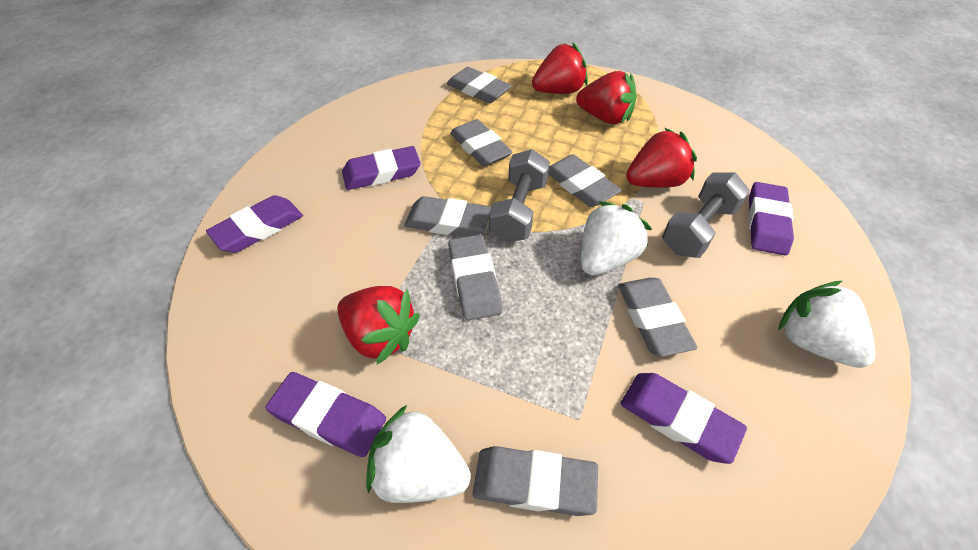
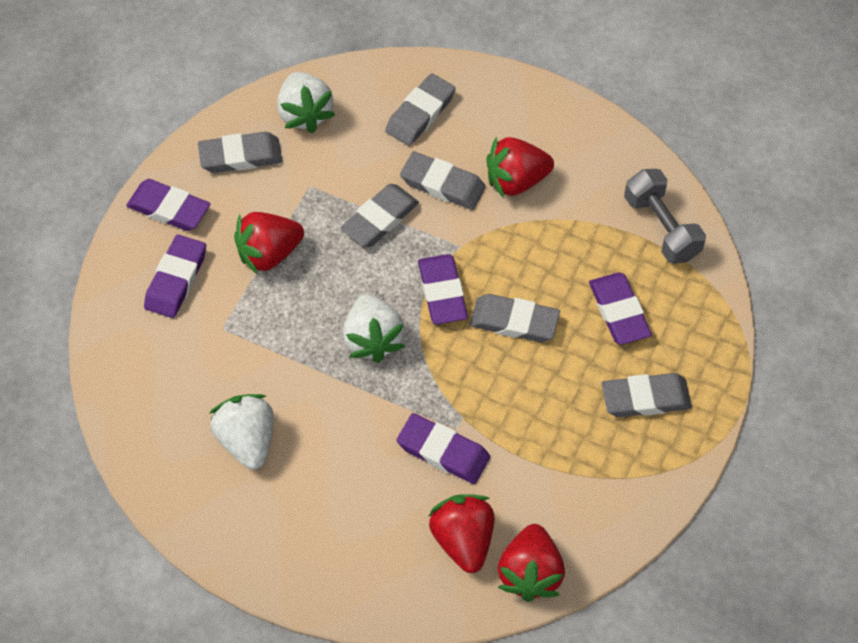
grey dumbbell: 2 -> 1
grey eraser: 7 -> 6

